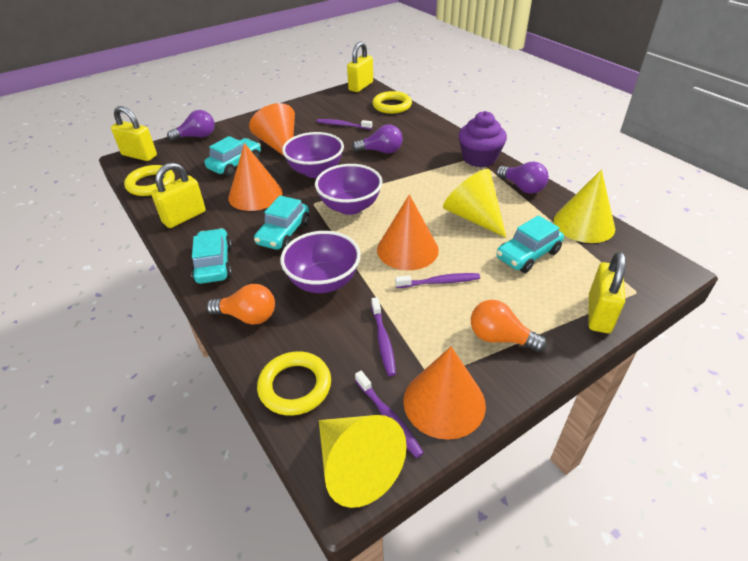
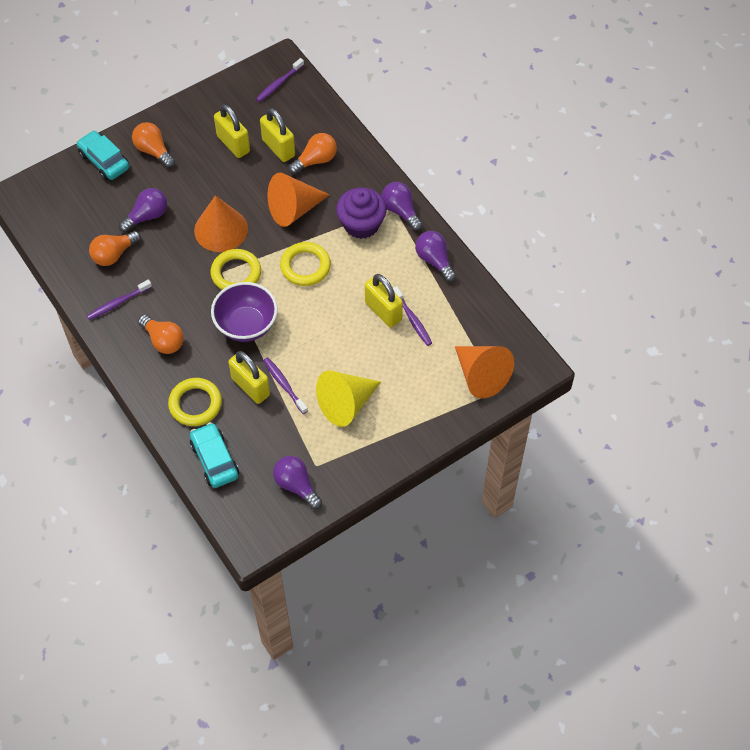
orange cone: 4 -> 3
orange light bulb: 2 -> 4
purple bowl: 3 -> 1
purple light bulb: 3 -> 4
turquoise car: 4 -> 2
yellow cone: 3 -> 1

